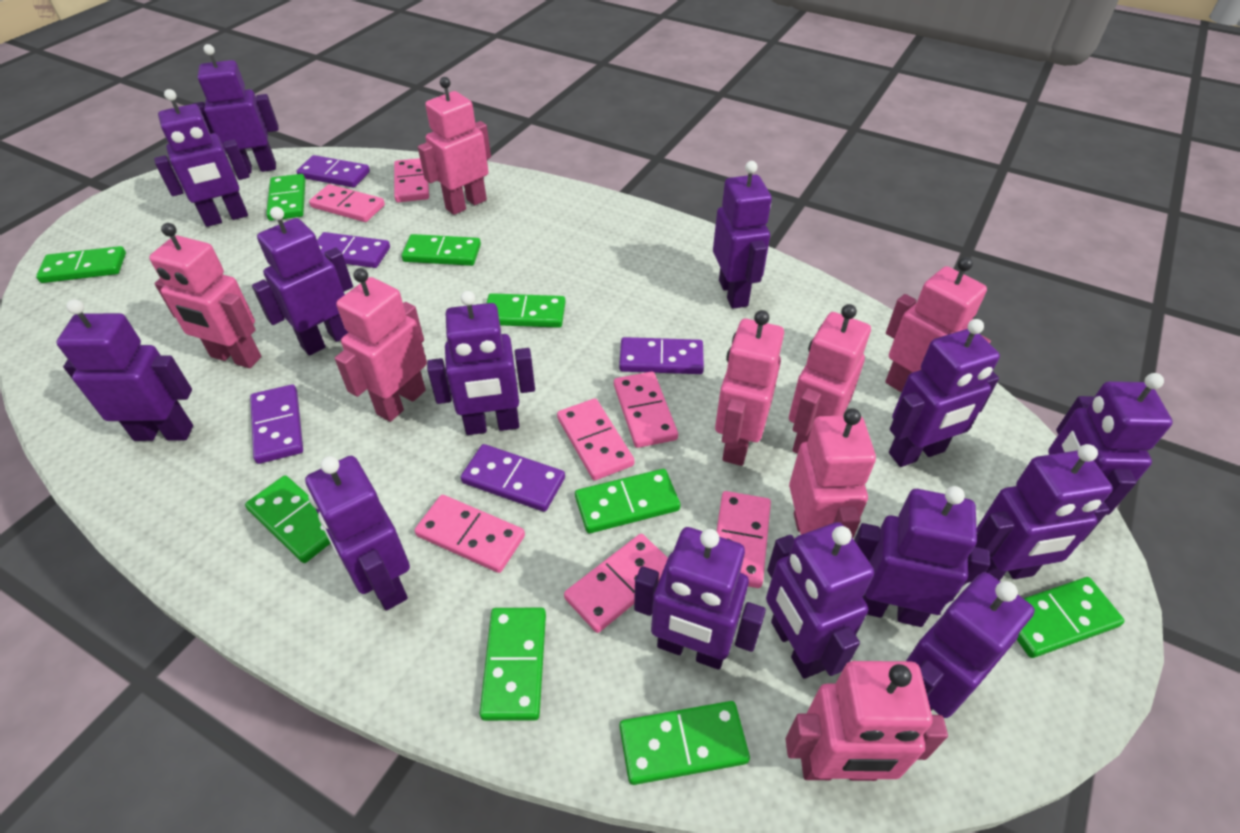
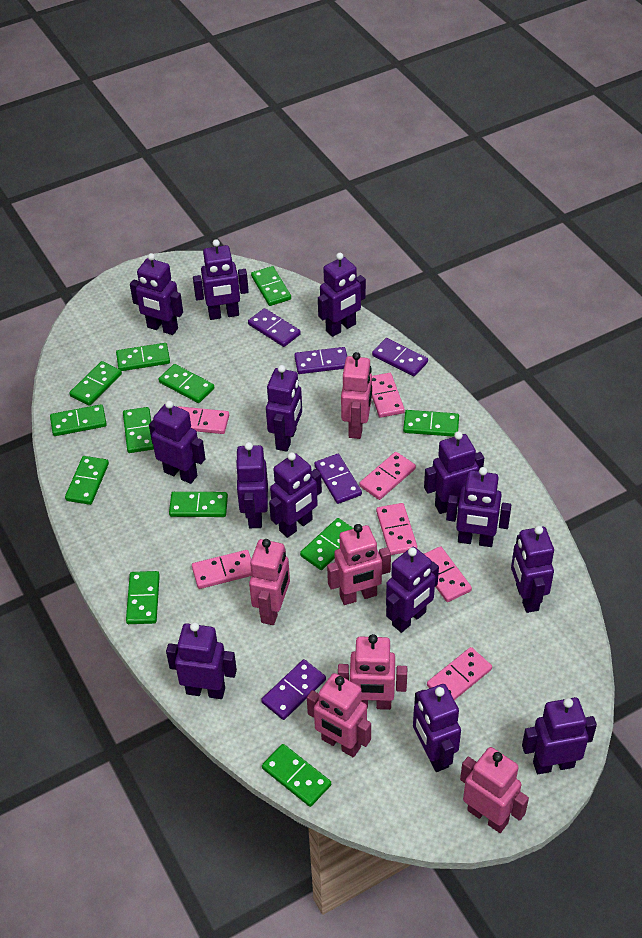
green domino: 9 -> 12
pink robot: 8 -> 6

